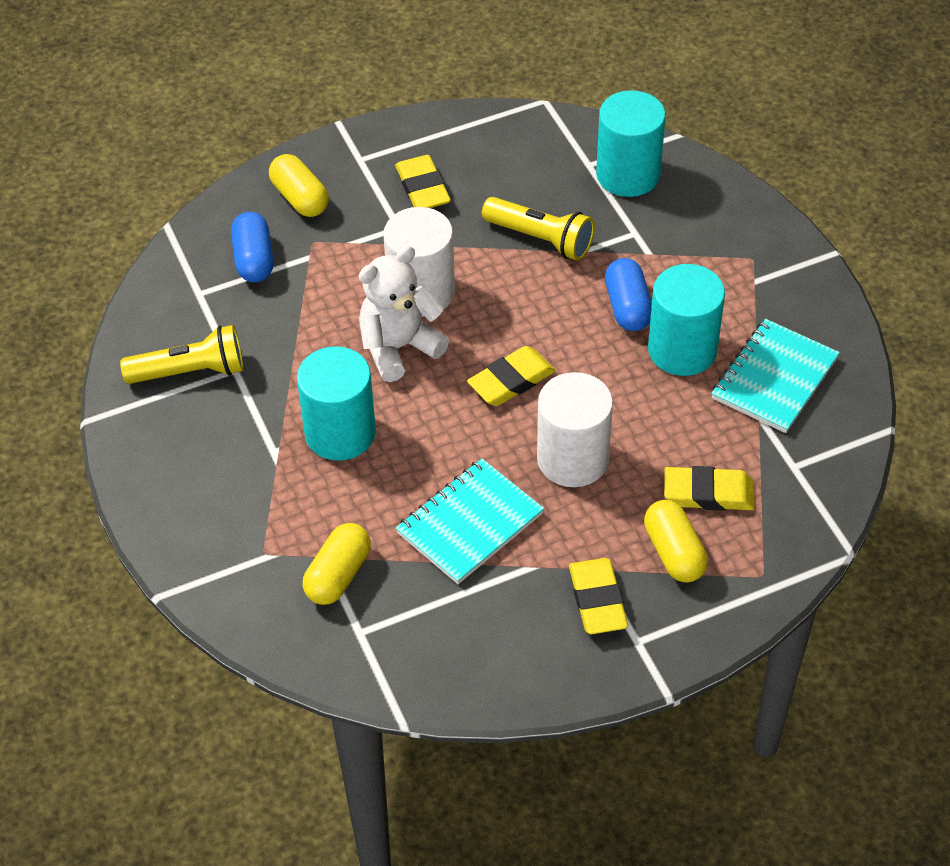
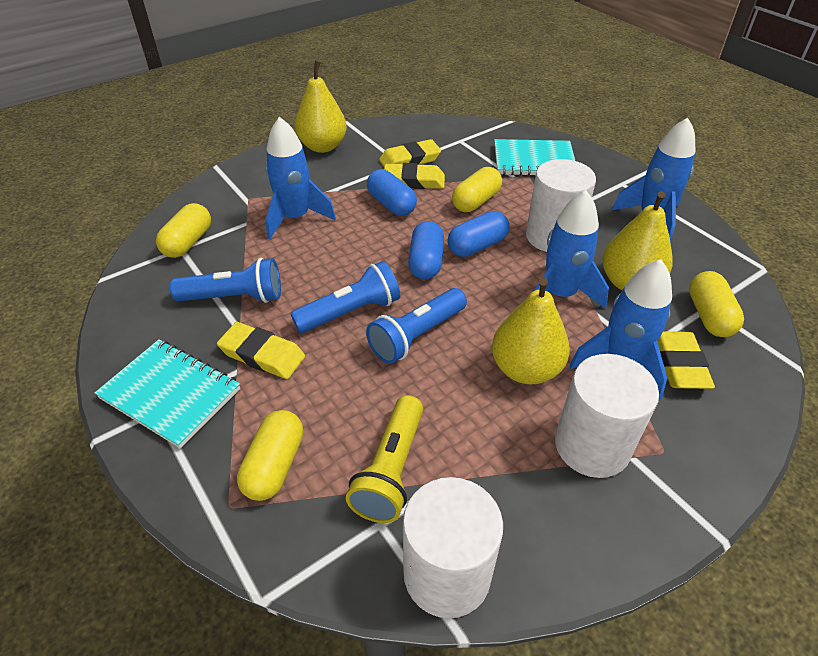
blue capsule: 2 -> 3
blue flashlight: 0 -> 3
blue rocket: 0 -> 4
turquoise cylinder: 3 -> 0
white cylinder: 2 -> 3
white teddy bear: 1 -> 0
yellow capsule: 3 -> 4
yellow flashlight: 2 -> 1
yellow pear: 0 -> 3

